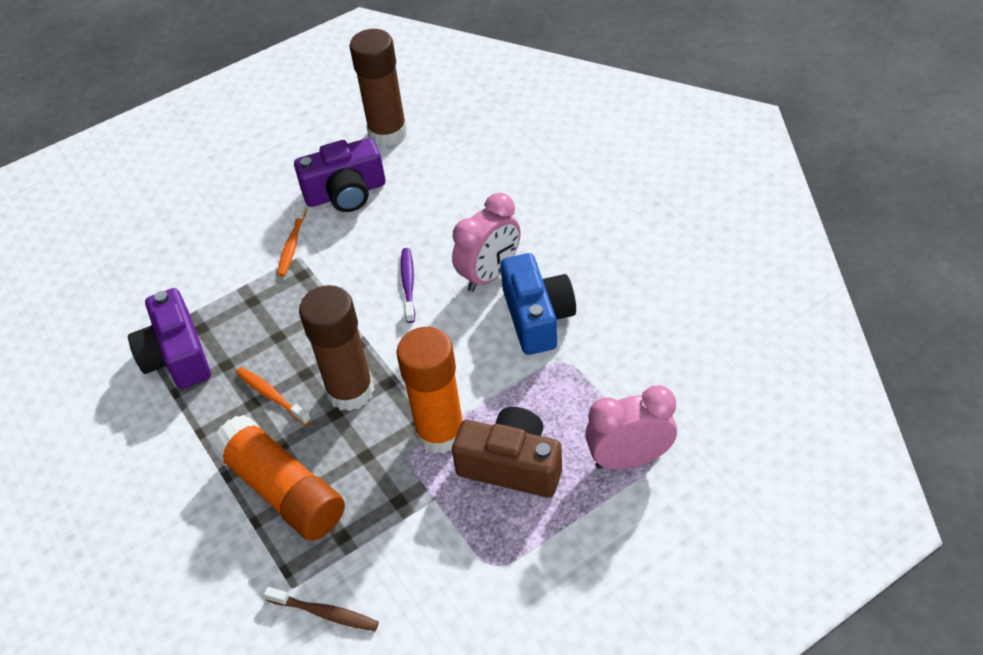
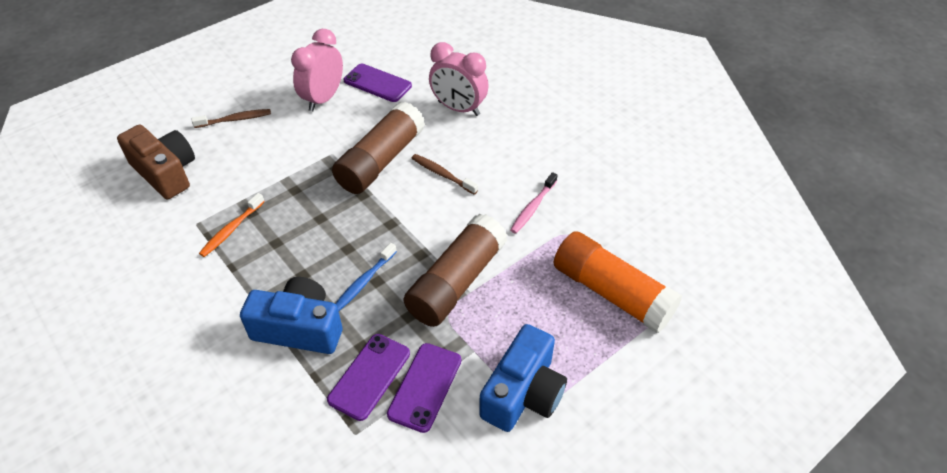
blue camera: 1 -> 2
blue toothbrush: 0 -> 1
brown toothbrush: 1 -> 2
orange glue stick: 2 -> 1
orange toothbrush: 2 -> 1
pink toothbrush: 0 -> 1
purple camera: 2 -> 0
purple phone: 0 -> 3
purple toothbrush: 1 -> 0

